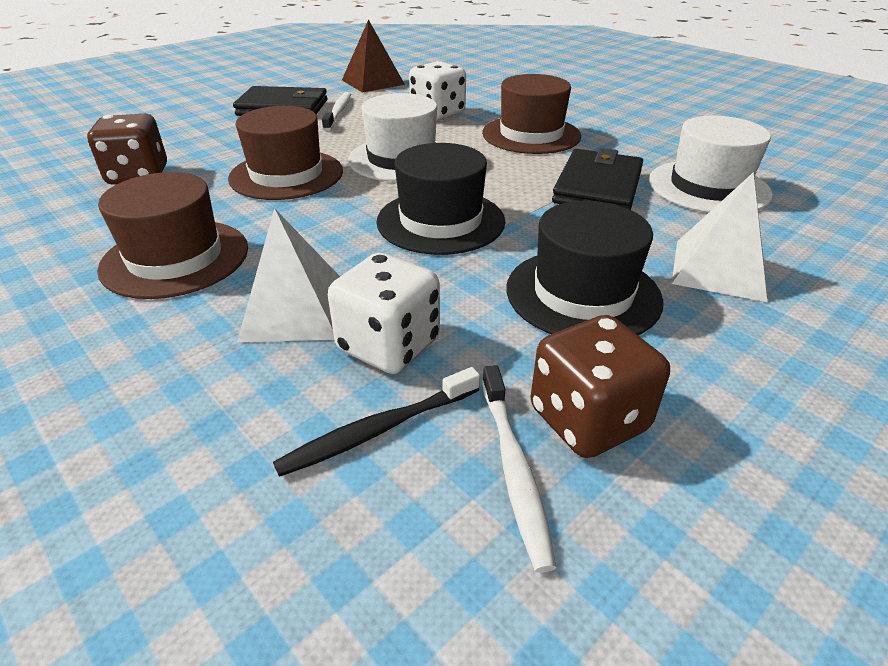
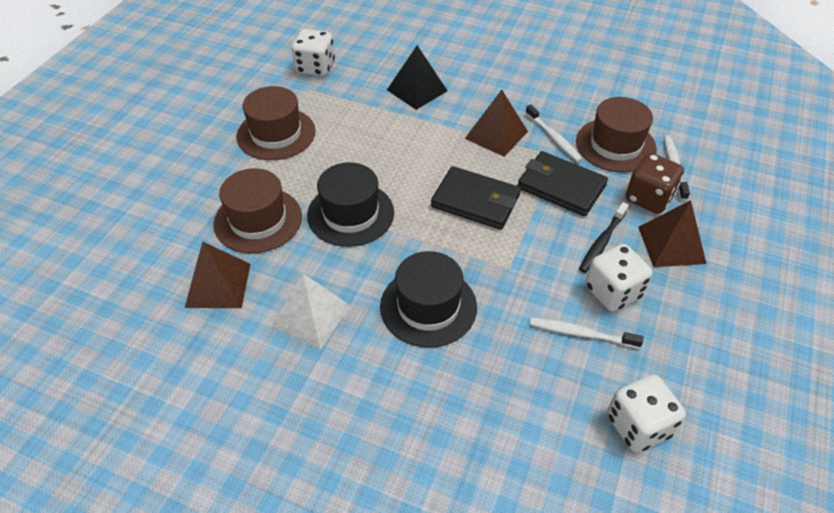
black pyramid: 0 -> 1
brown dice: 2 -> 1
brown pyramid: 1 -> 3
white dice: 2 -> 3
white hat: 2 -> 0
white pyramid: 2 -> 1
white toothbrush: 2 -> 3

